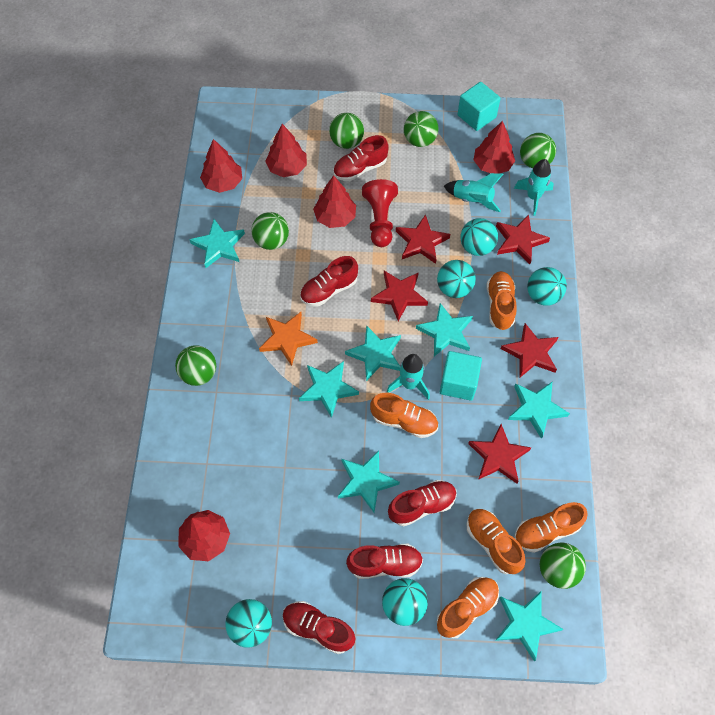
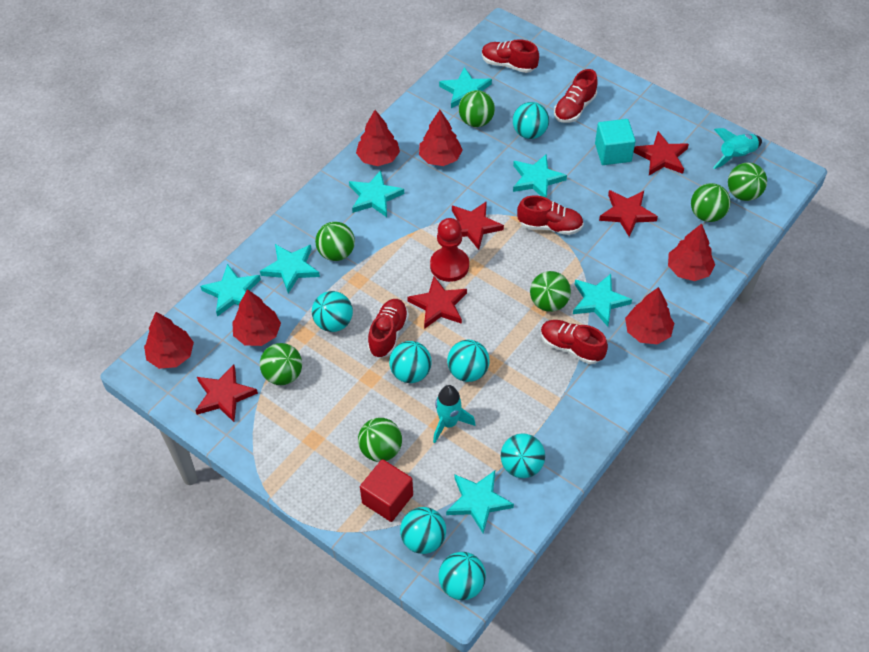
green ball: 6 -> 7
orange shoe: 5 -> 0
orange star: 1 -> 0
red cube: 0 -> 1
red tree: 5 -> 6
turquoise ball: 5 -> 7
turquoise cube: 2 -> 1
turquoise rocket: 3 -> 2

